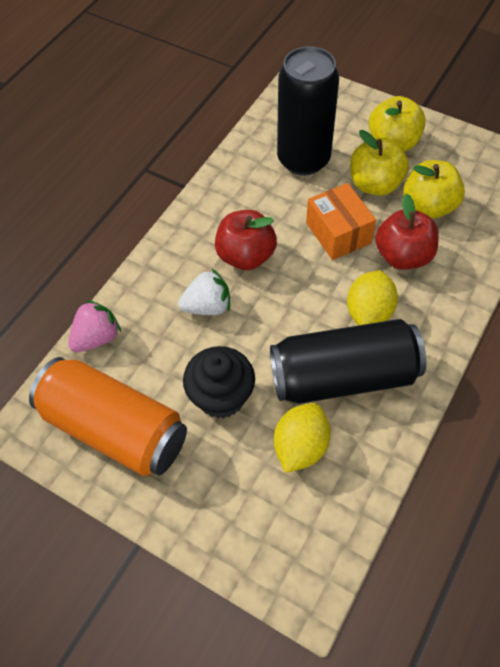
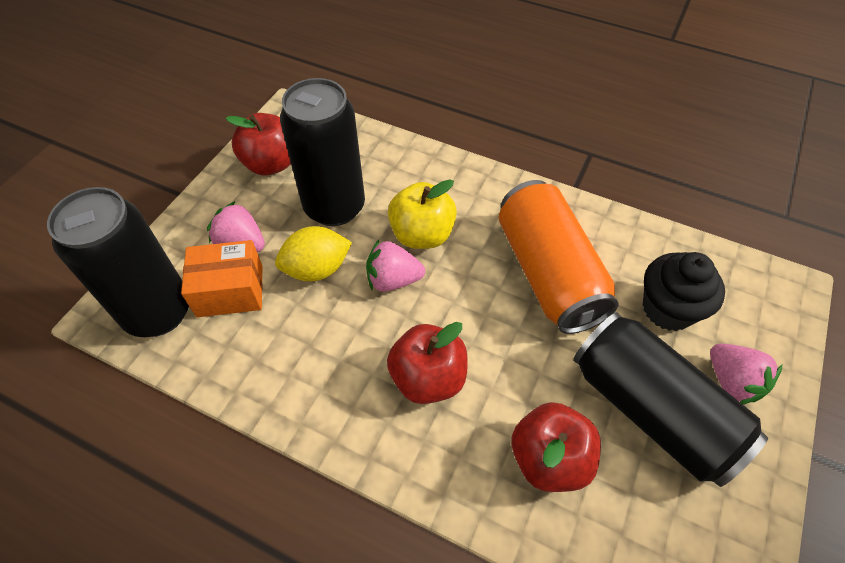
black can: 2 -> 3
pink strawberry: 1 -> 3
red apple: 2 -> 3
white strawberry: 1 -> 0
yellow apple: 3 -> 1
yellow lemon: 2 -> 1

